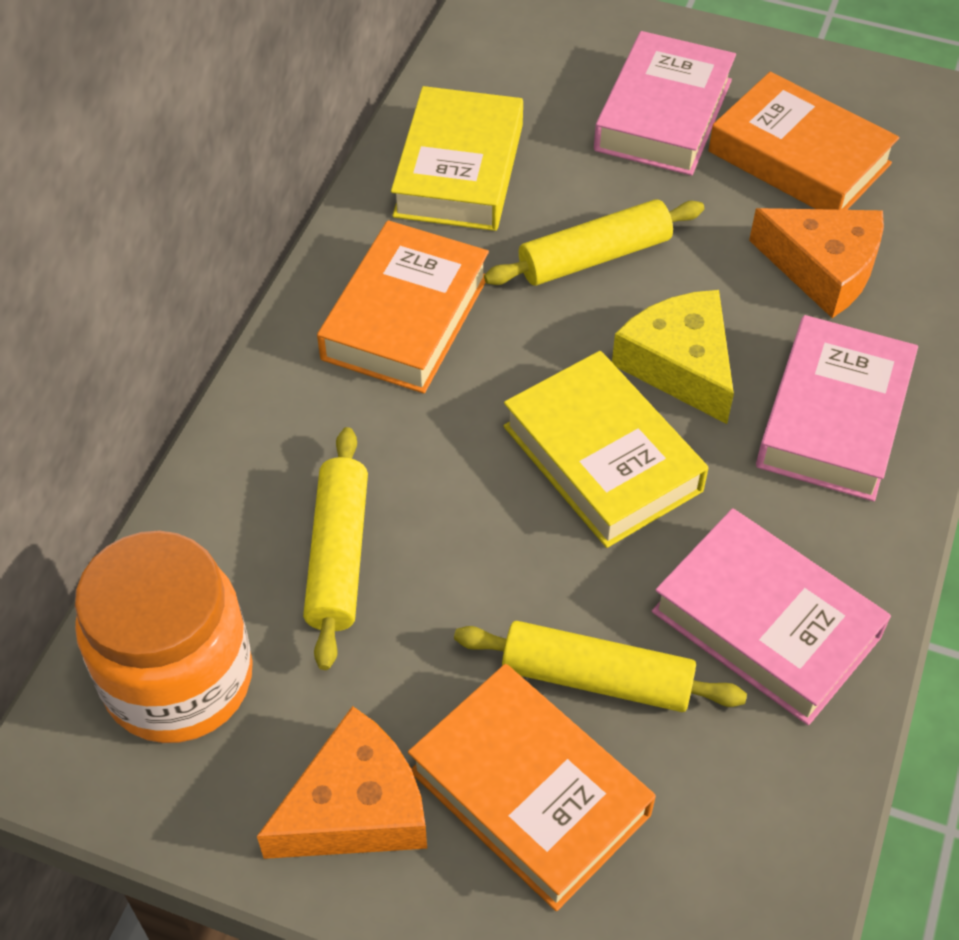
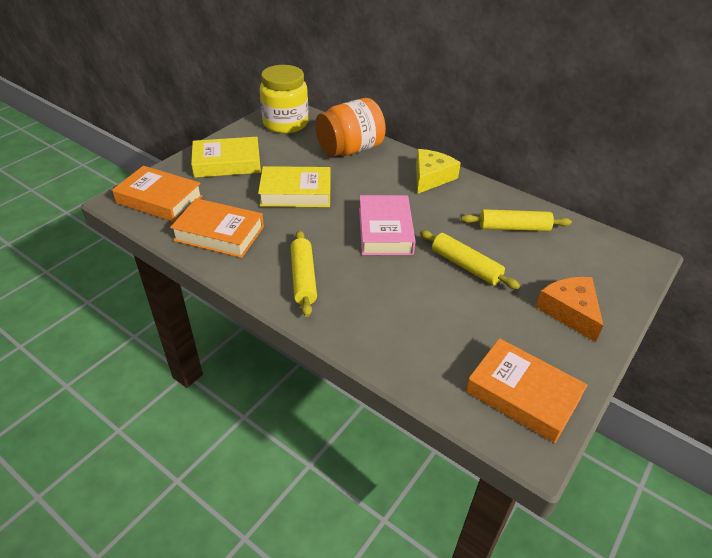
orange cheese: 2 -> 1
pink book: 3 -> 1
yellow jar: 0 -> 1

